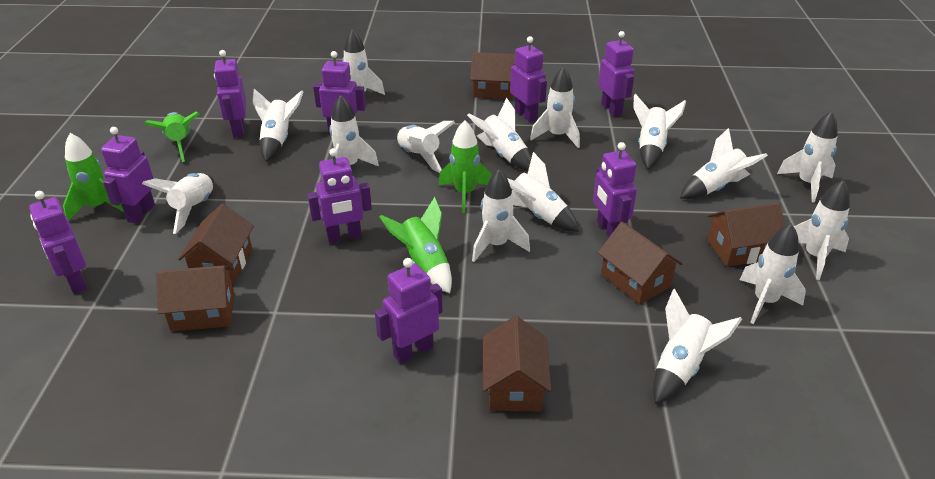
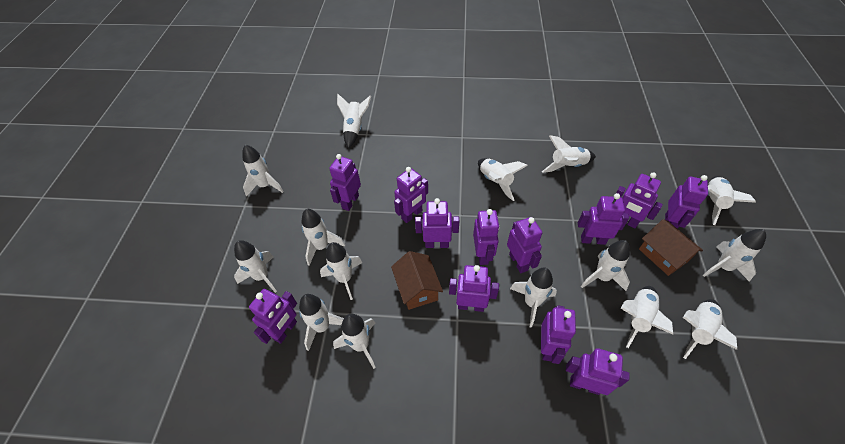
brown house: 6 -> 2
green rocket: 4 -> 0
purple robot: 9 -> 12

